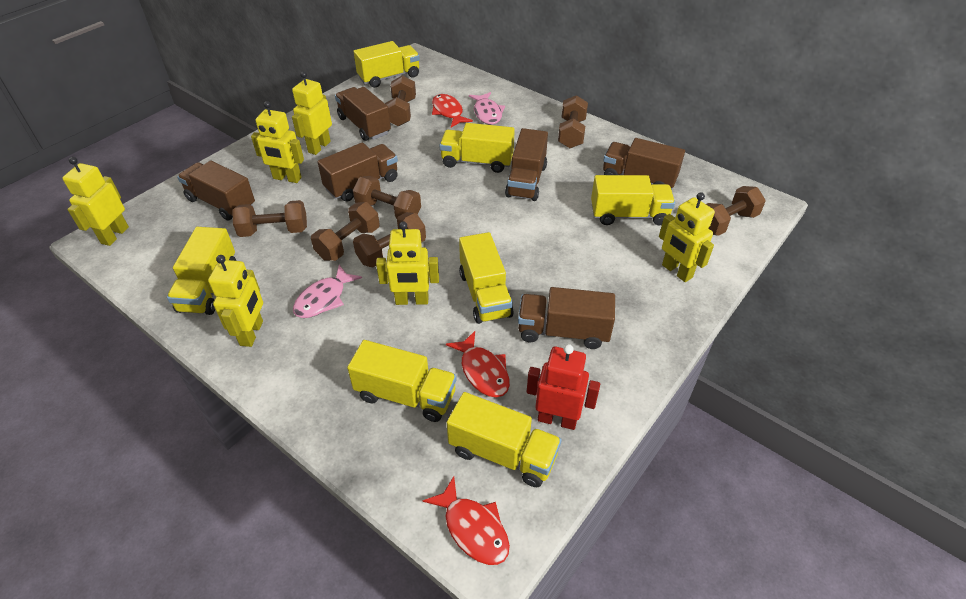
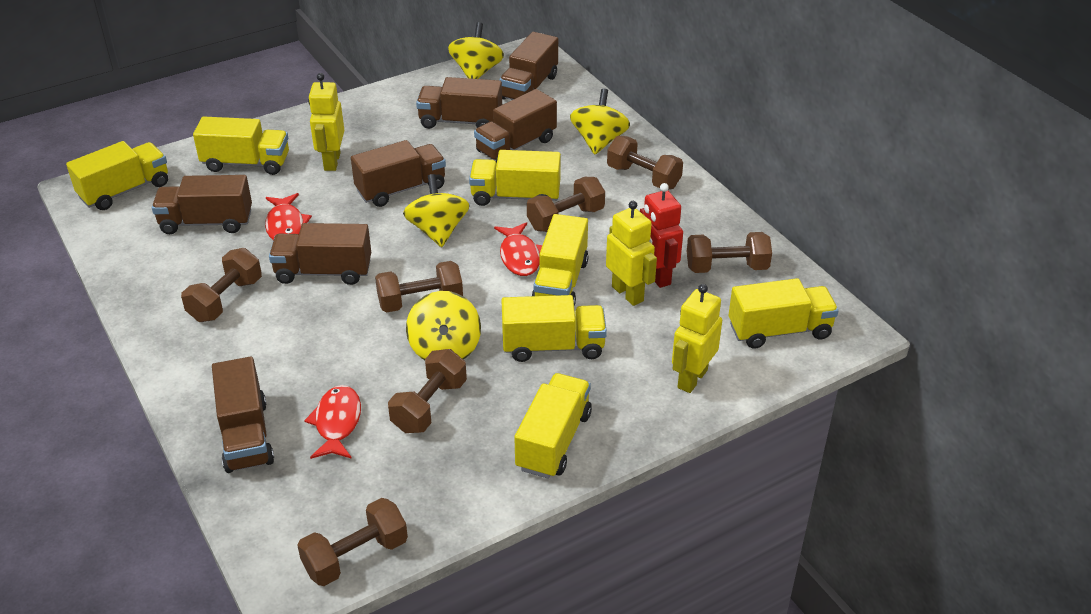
brown truck: 6 -> 7
pink fish: 2 -> 0
yellow robot: 6 -> 3
yellow spinning top: 0 -> 4

